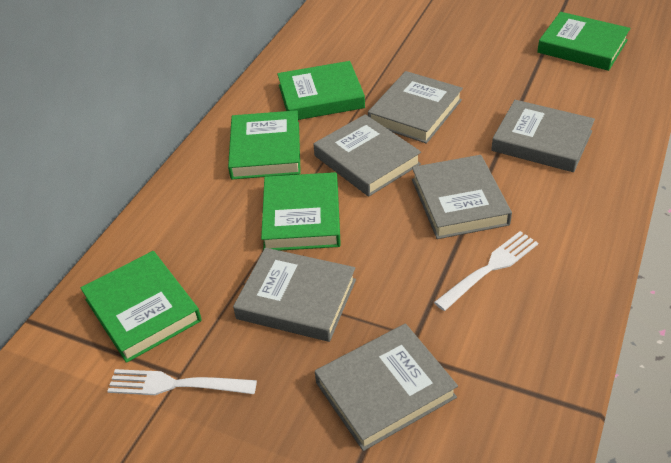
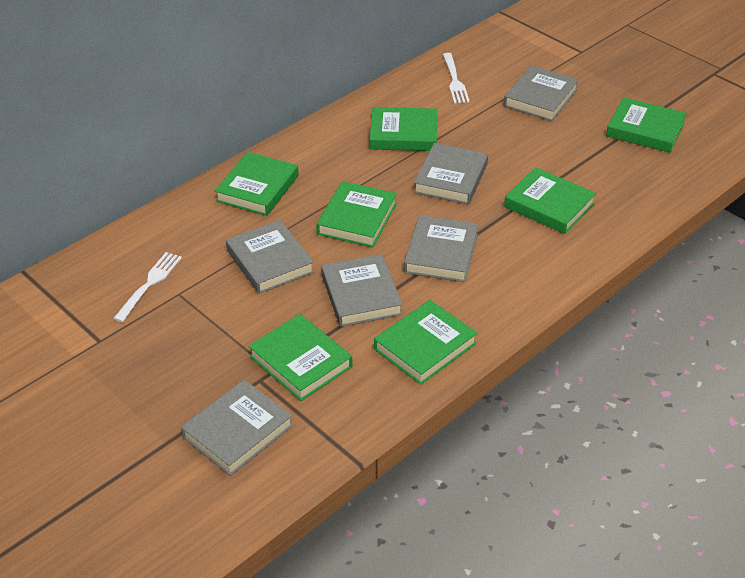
green book: 5 -> 7

